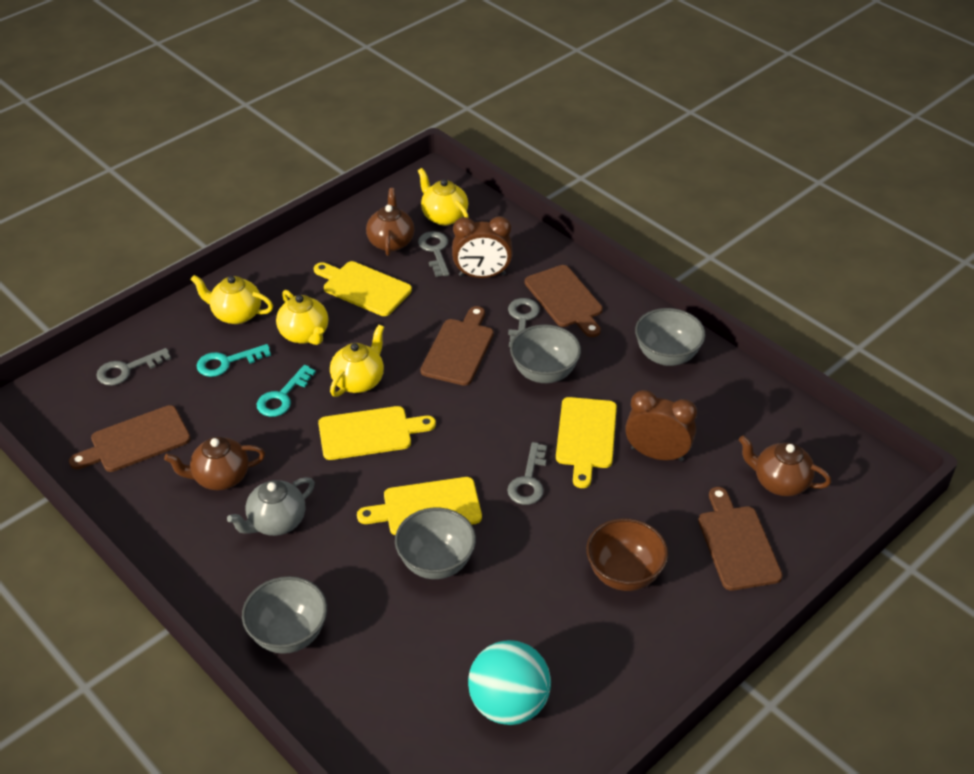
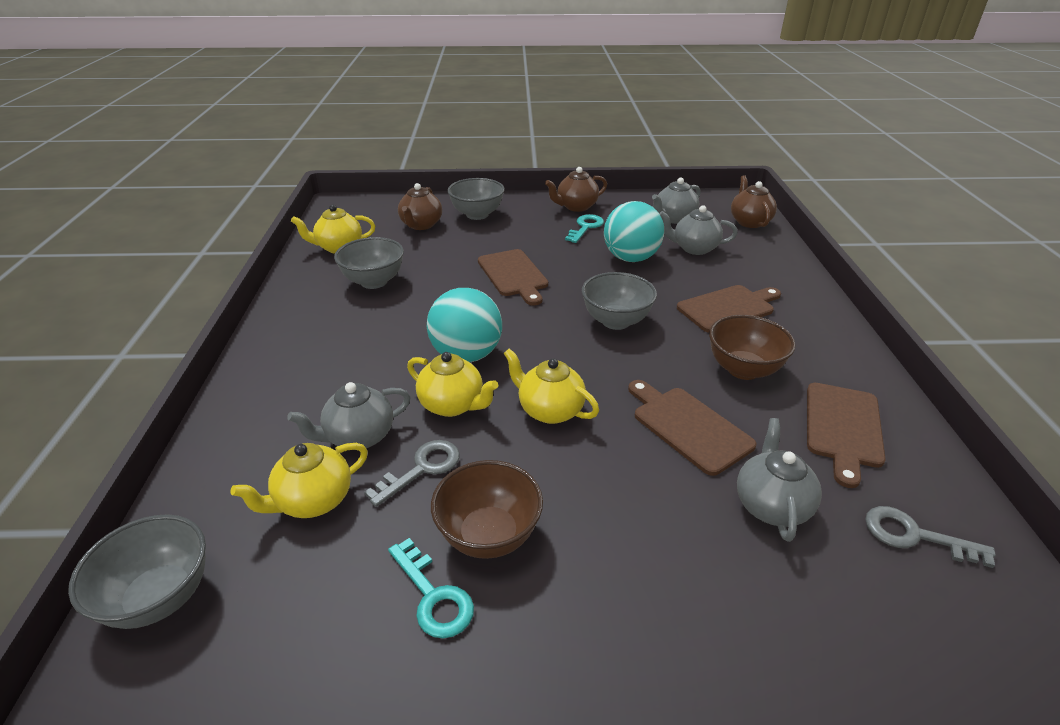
brown bowl: 1 -> 2
brown clock: 2 -> 0
grey key: 4 -> 2
grey teapot: 1 -> 4
turquoise ball: 1 -> 2
yellow cutting board: 4 -> 0

